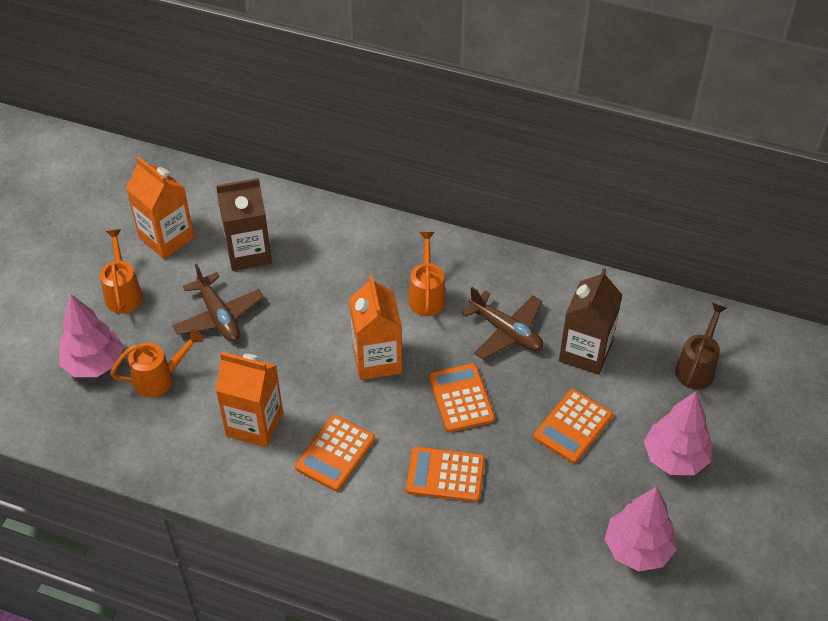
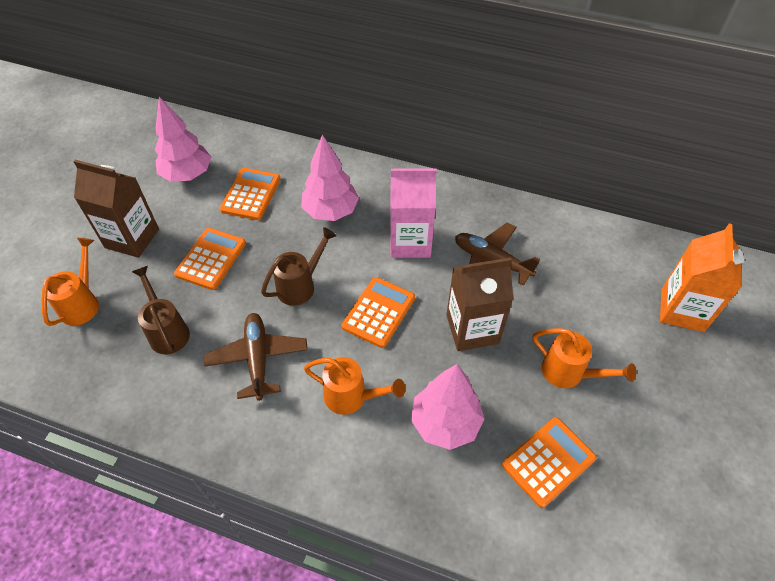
brown watering can: 1 -> 2
orange carton: 3 -> 1
pink carton: 0 -> 1

